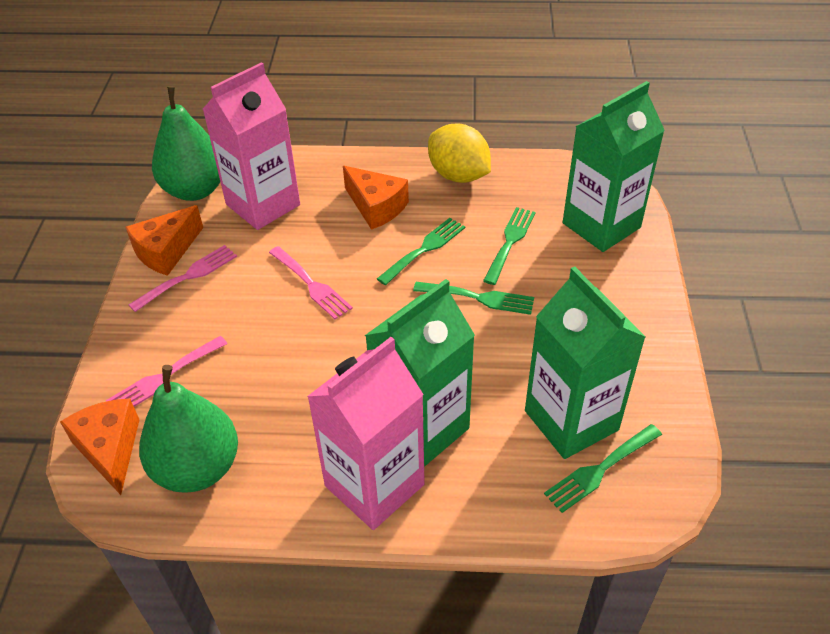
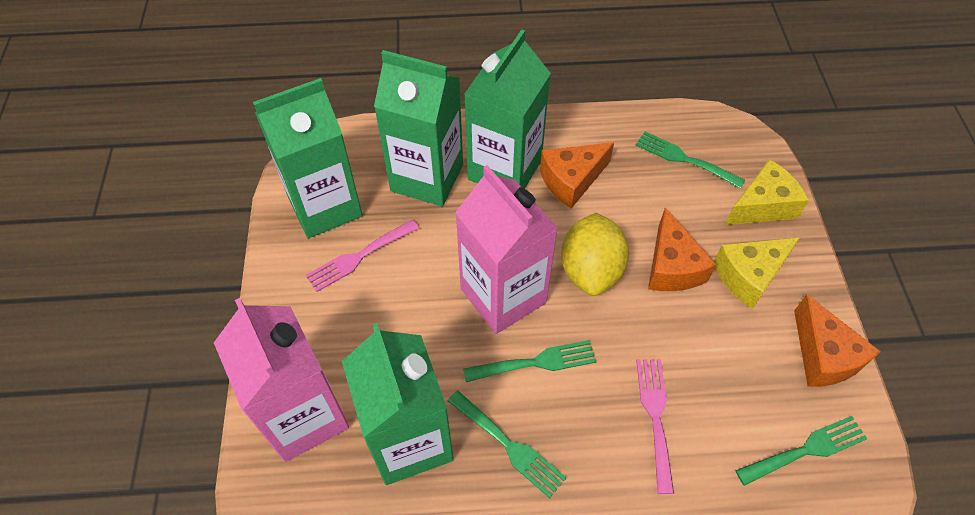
green carton: 3 -> 4
green pear: 2 -> 0
pink fork: 3 -> 2
yellow cheese: 0 -> 2

